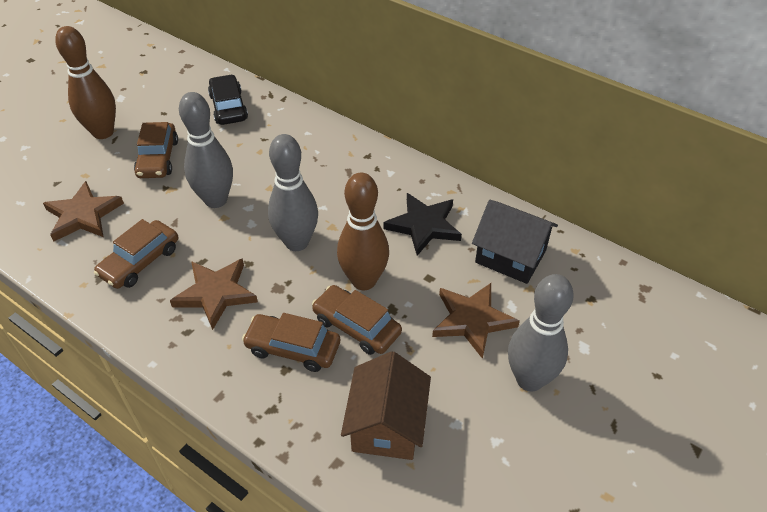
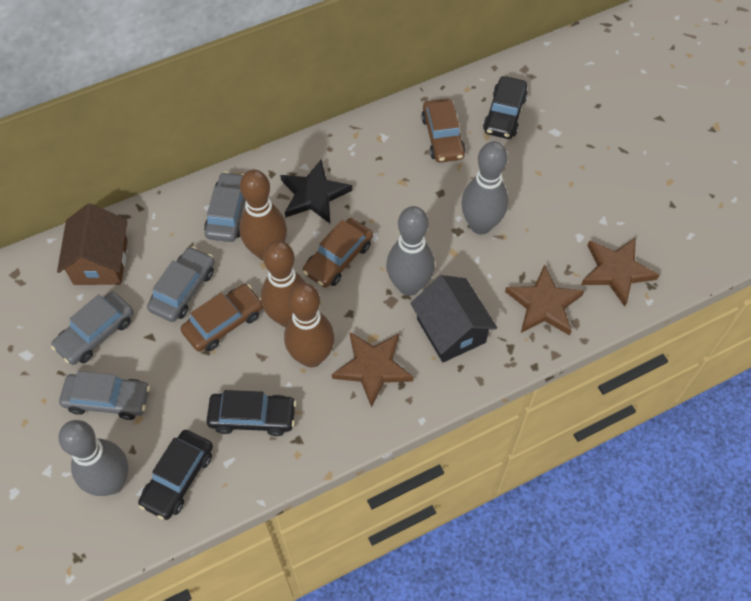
black car: 1 -> 3
brown bowling pin: 2 -> 3
brown car: 4 -> 3
grey car: 0 -> 4

